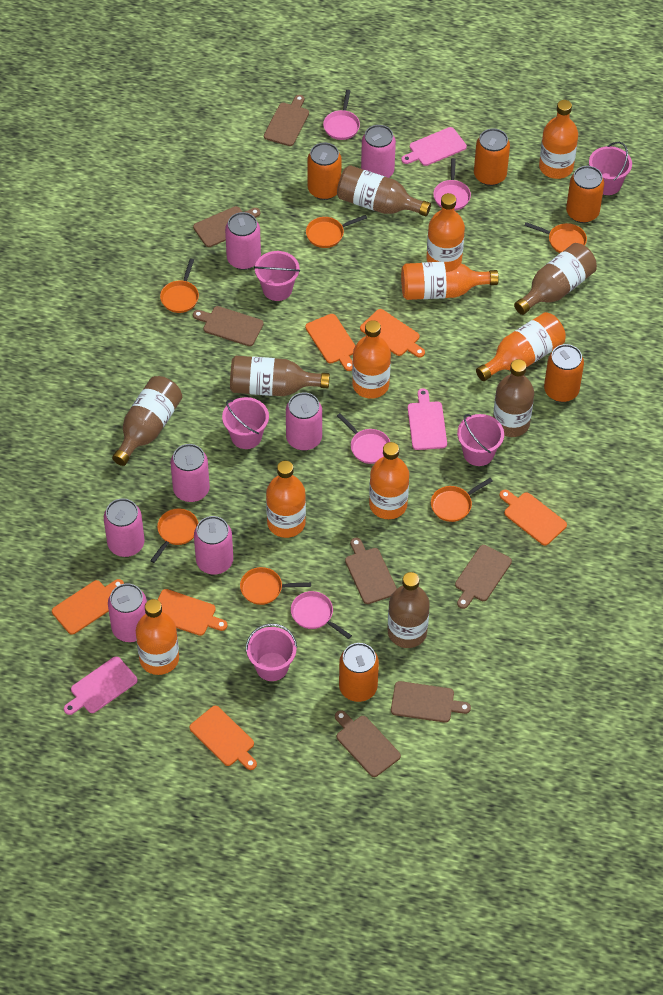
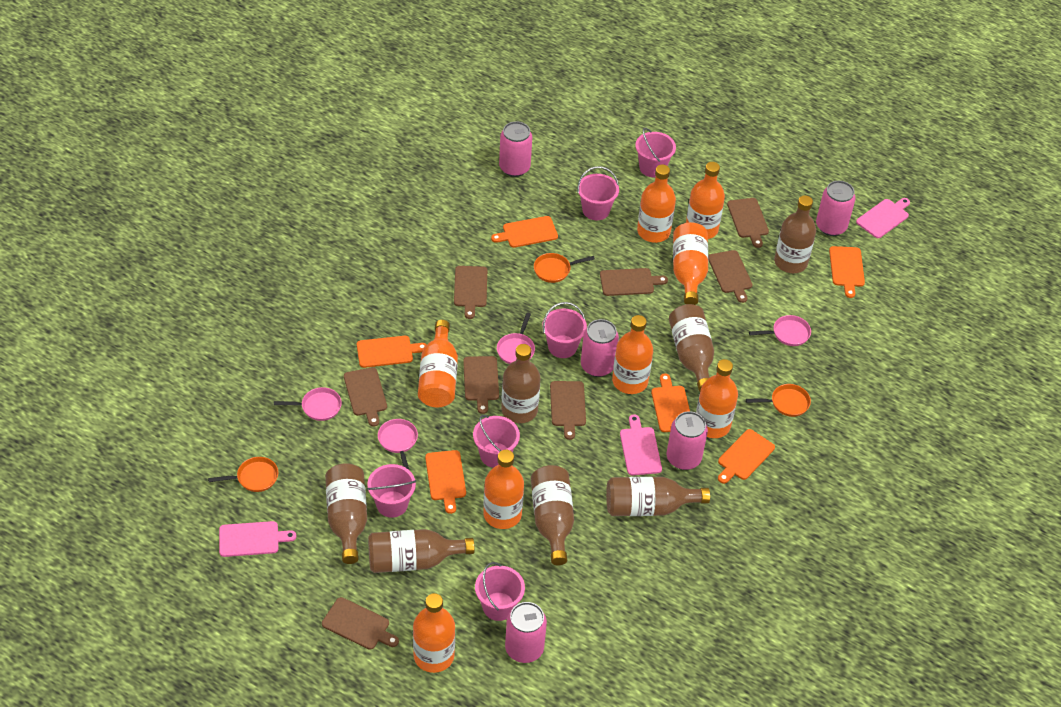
brown bottle: 6 -> 7
brown cutting board: 7 -> 8
orange can: 5 -> 0
orange pan: 6 -> 3
pink bucket: 5 -> 6
pink can: 7 -> 5

